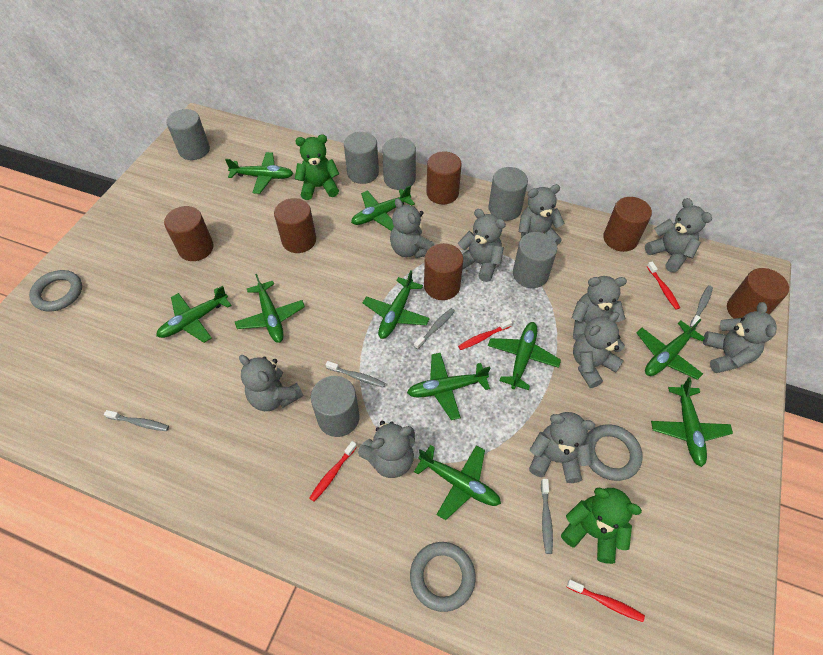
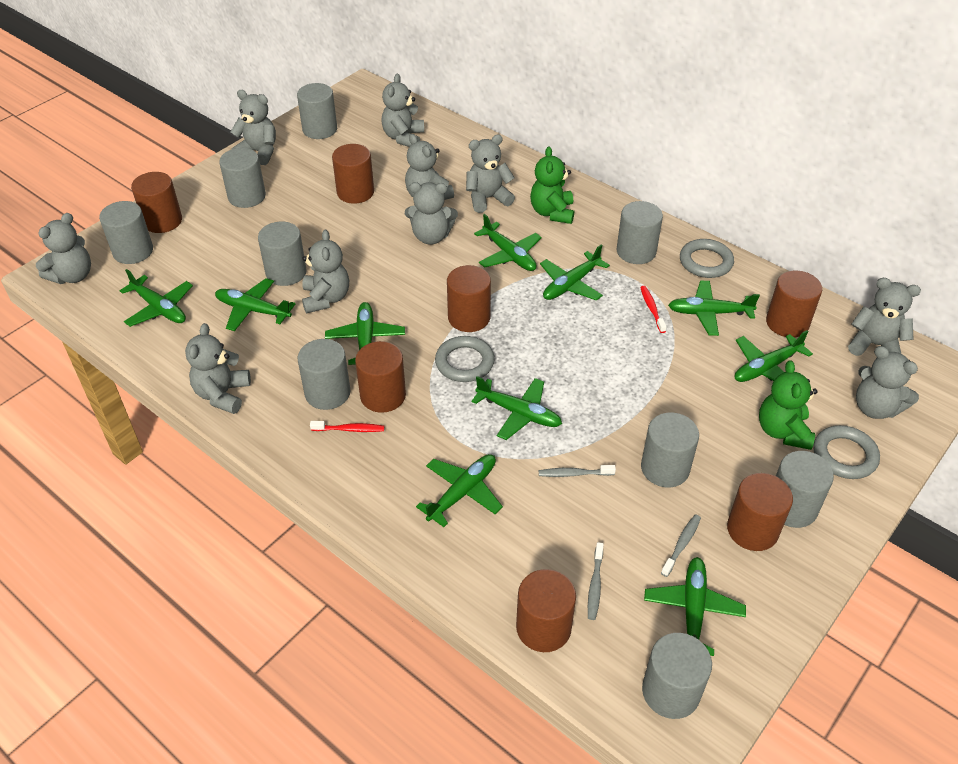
brown cylinder: 6 -> 7
grey cylinder: 6 -> 9
grey toothbrush: 5 -> 3
red toothbrush: 4 -> 2

